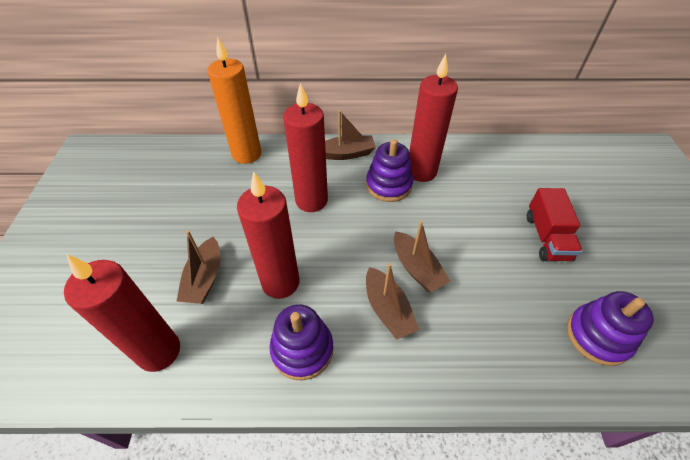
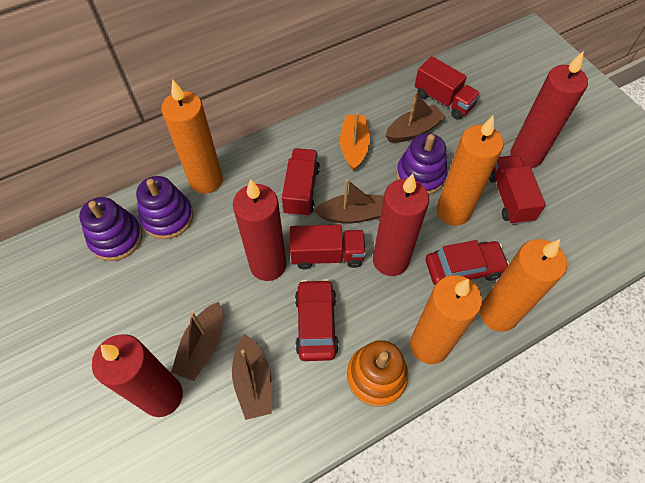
orange boat: 0 -> 1
orange candle: 1 -> 4
orange stacking toy: 0 -> 1
red car: 0 -> 2
red truck: 1 -> 4

